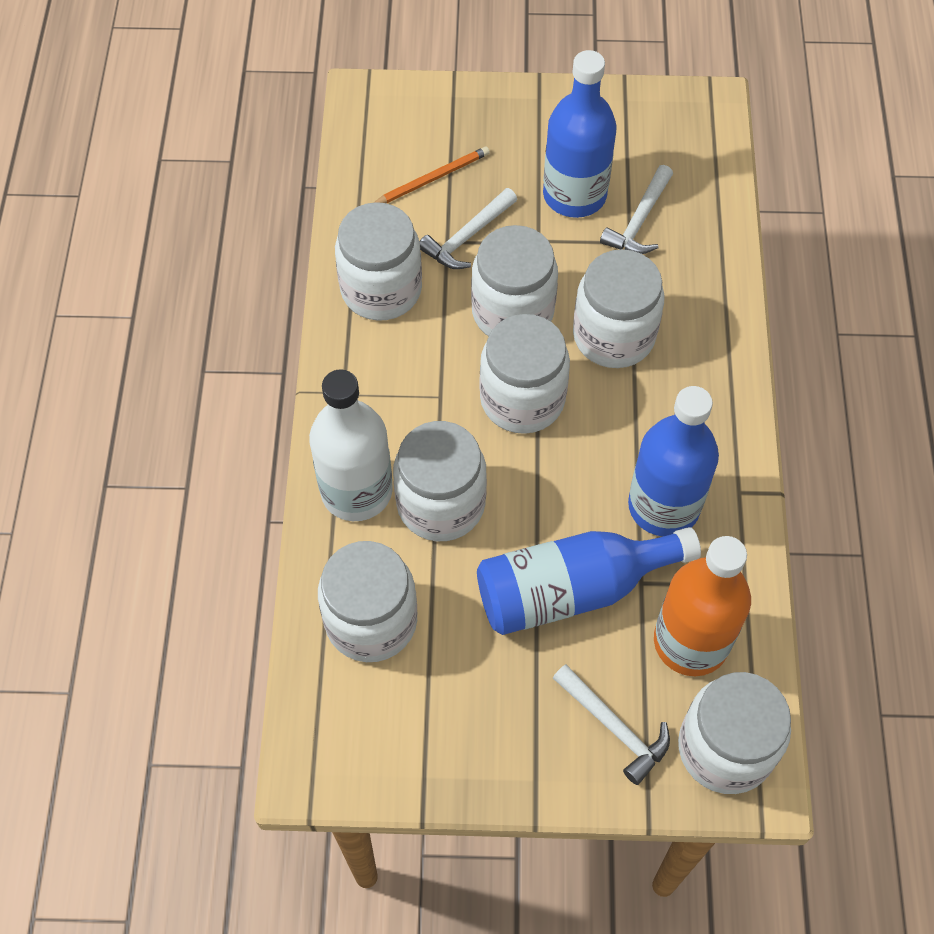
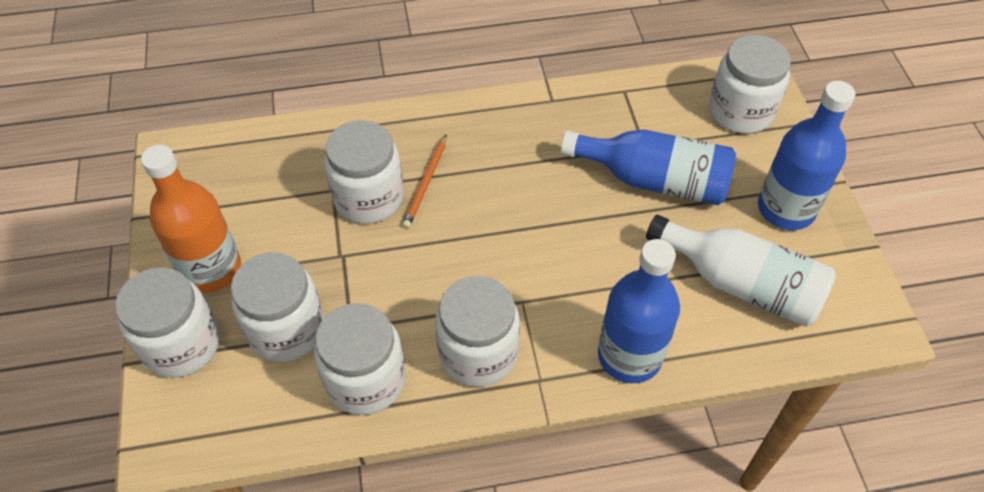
white hammer: 3 -> 0
white jar: 7 -> 6

